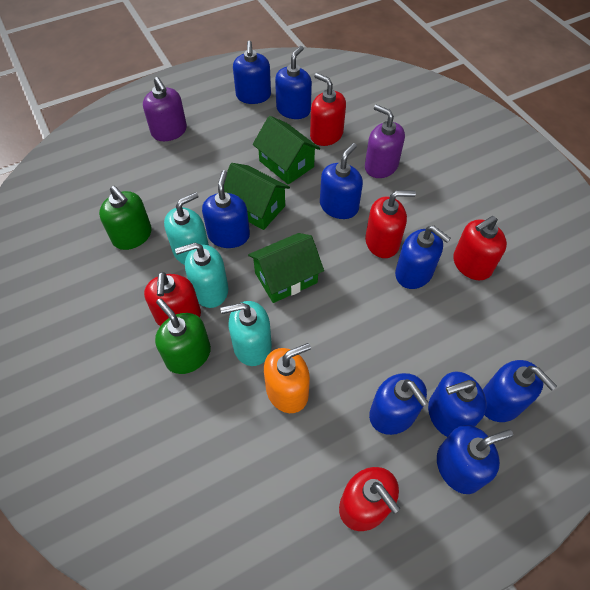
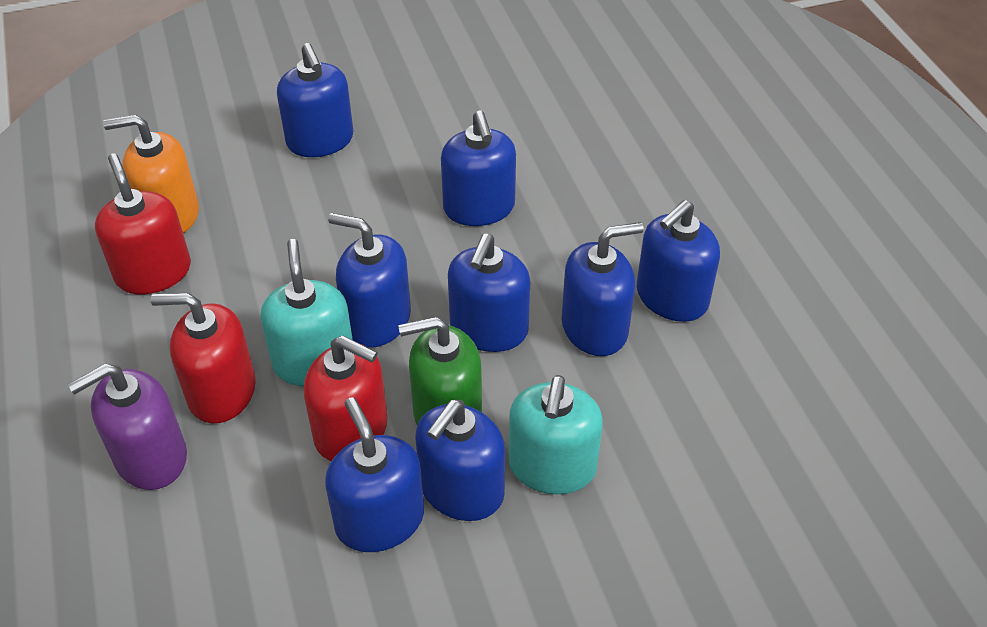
blue soap dispenser: 9 -> 8
green house: 3 -> 0
green soap dispenser: 2 -> 1
purple soap dispenser: 2 -> 1
red soap dispenser: 5 -> 3
turquoise soap dispenser: 3 -> 2

